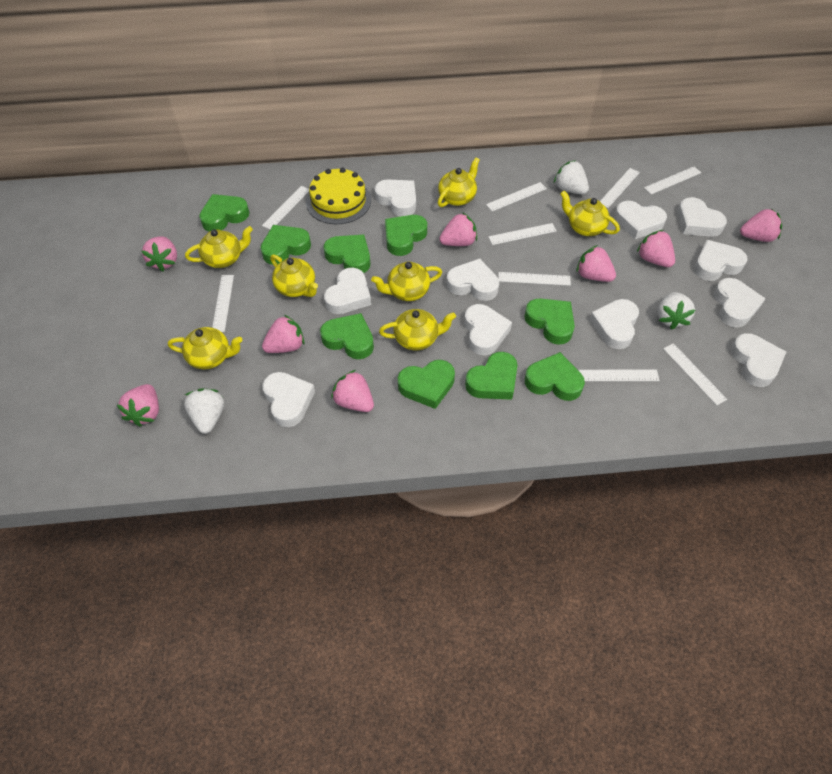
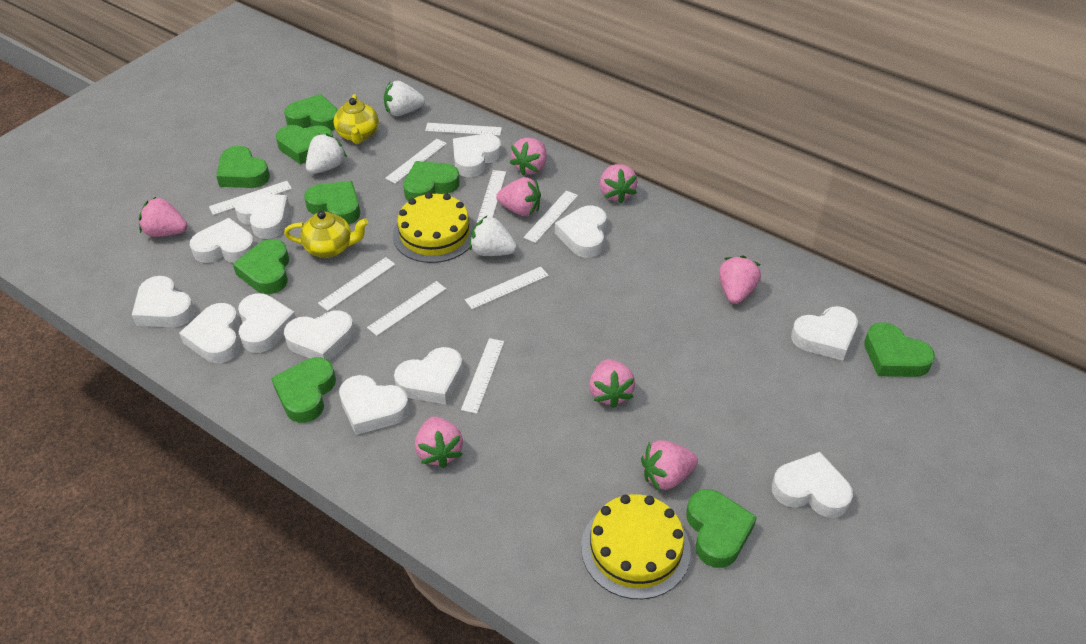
white heart: 11 -> 12
yellow cake: 1 -> 2
yellow teapot: 7 -> 2

